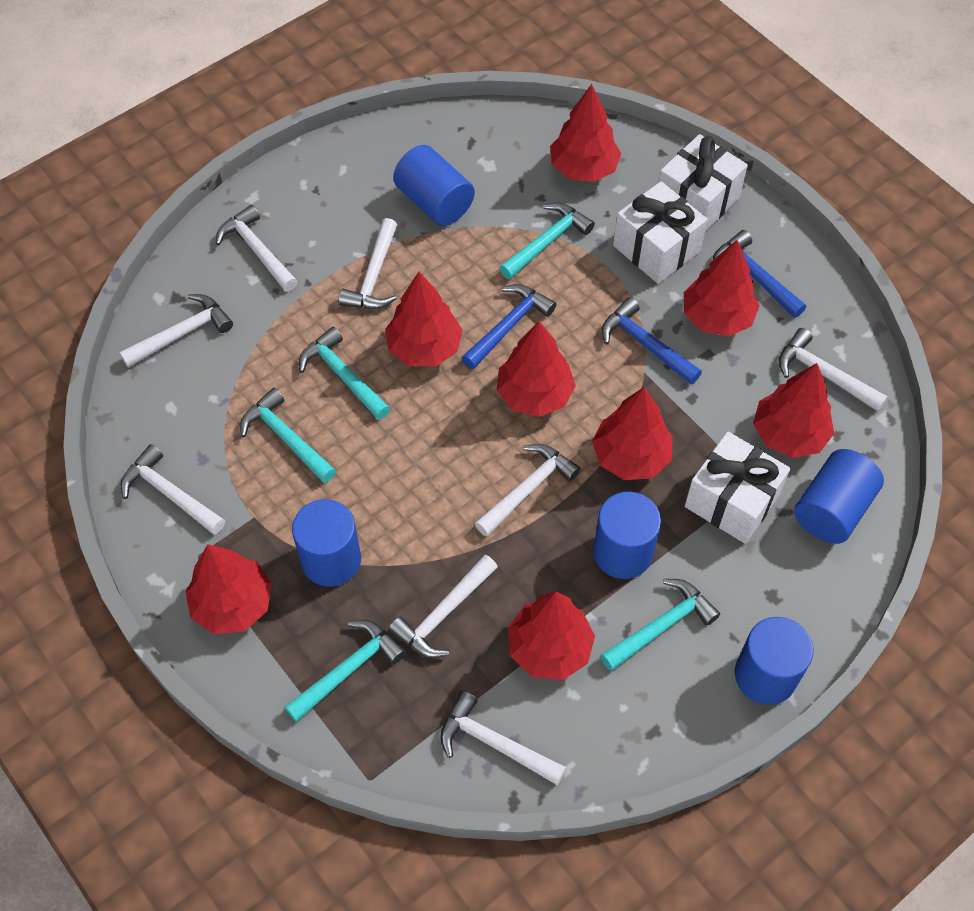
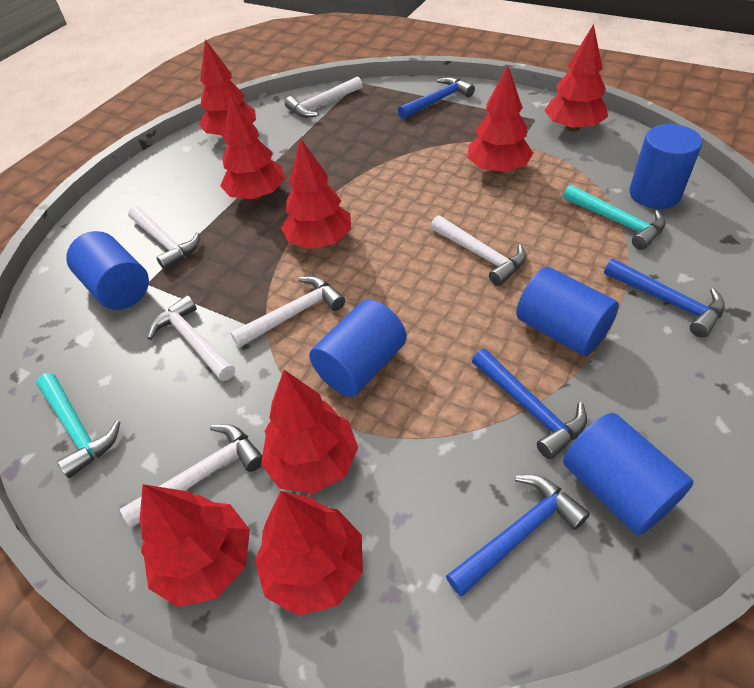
blue hammer: 3 -> 4
turquoise hammer: 5 -> 2
white gift: 3 -> 0
white hammer: 8 -> 6

